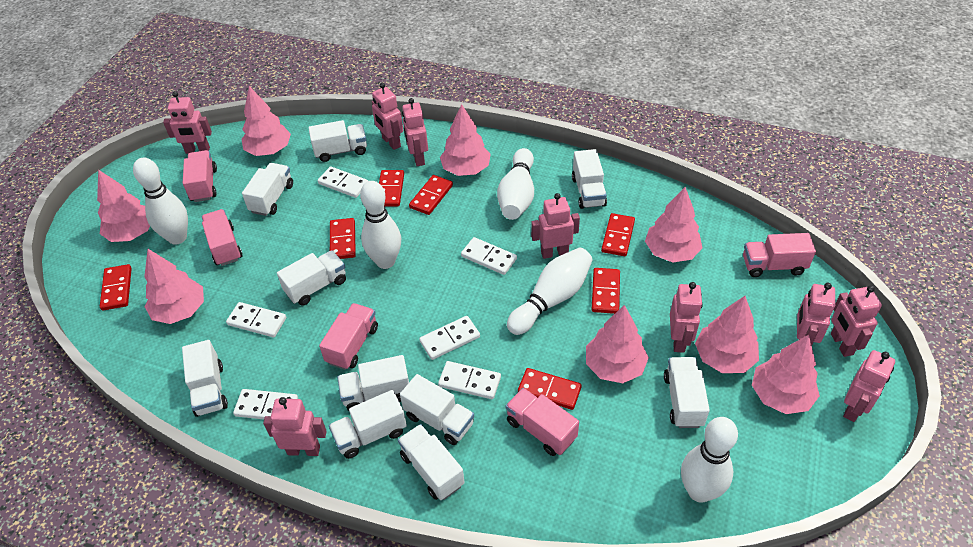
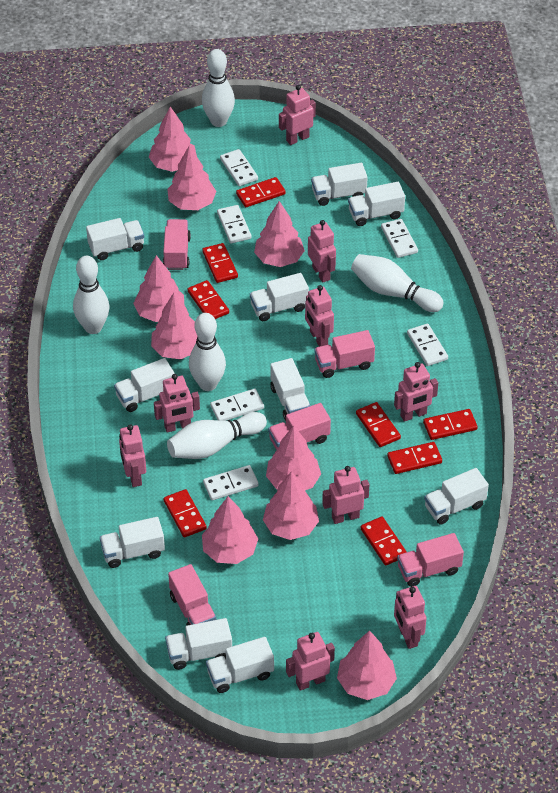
pink tree: 8 -> 9
red domino: 7 -> 8

